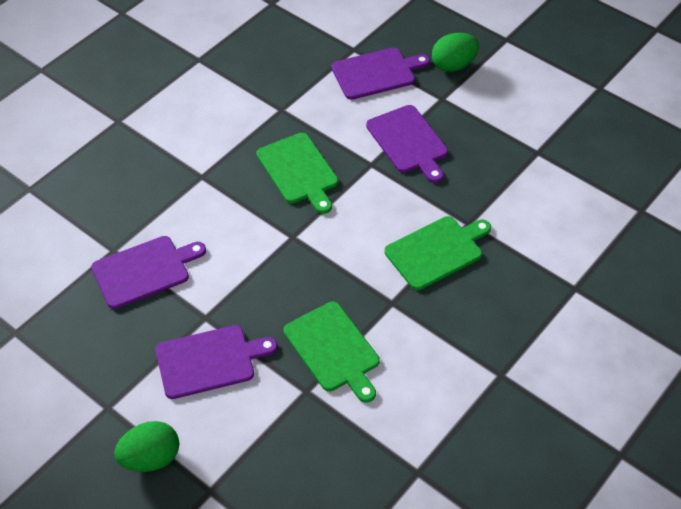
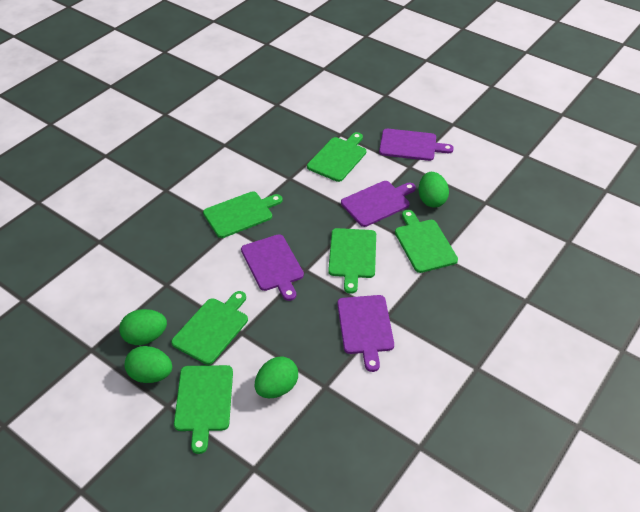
green cutting board: 3 -> 6
green egg: 2 -> 4

